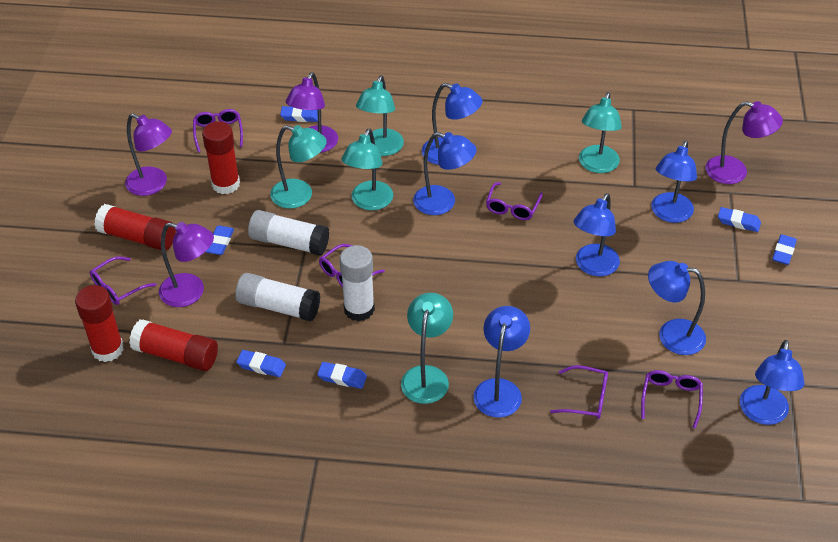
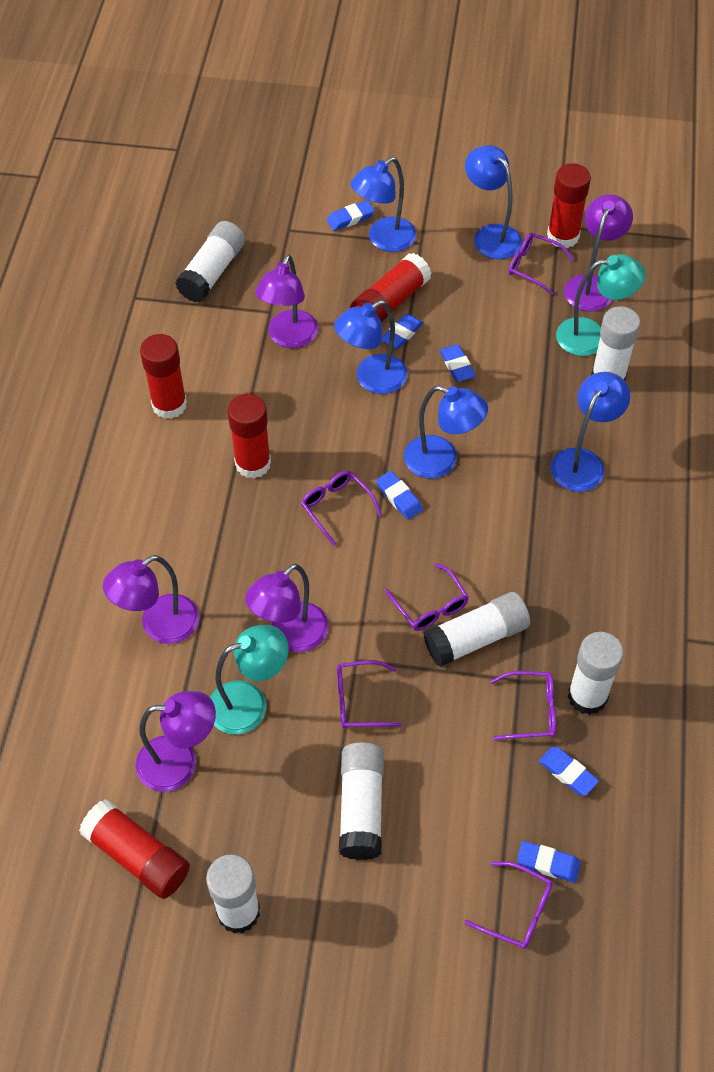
blue lamp: 7 -> 5
purple lamp: 4 -> 5
red glue stick: 4 -> 5
turquoise lamp: 5 -> 2
white glue stick: 3 -> 6

